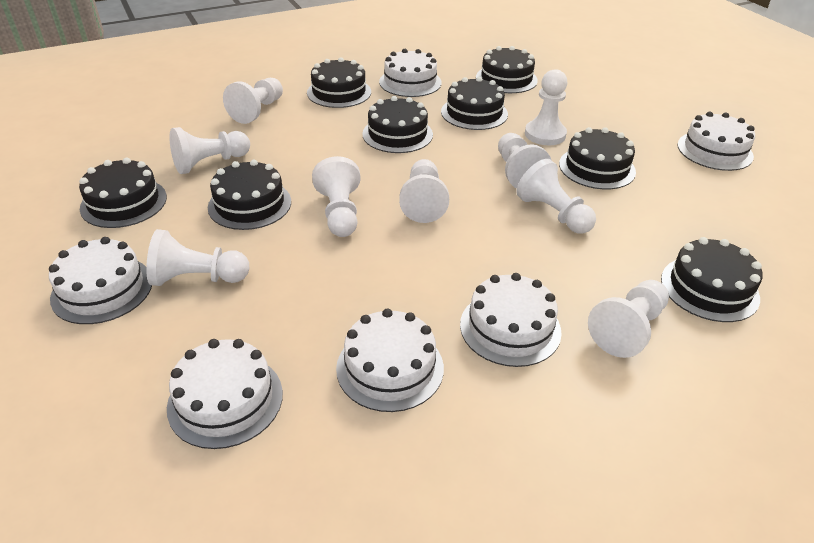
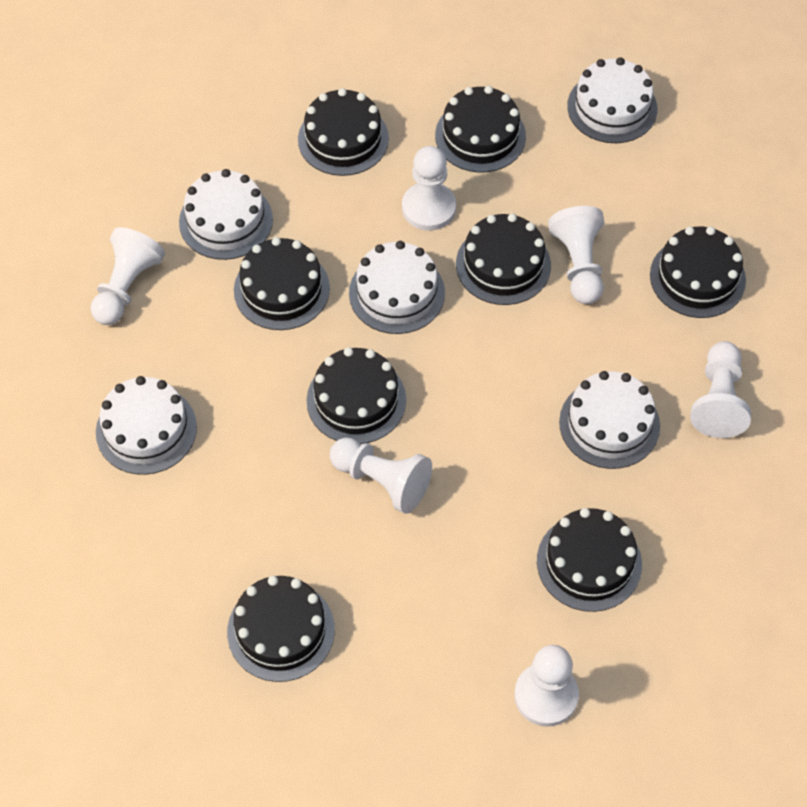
white cake: 6 -> 5
white pawn: 9 -> 6

